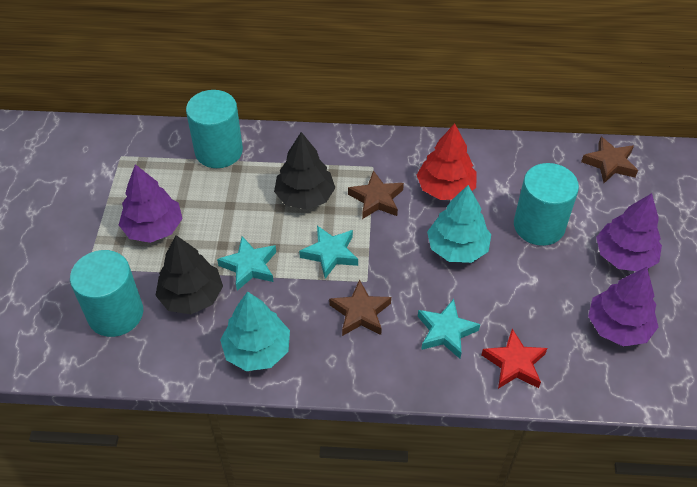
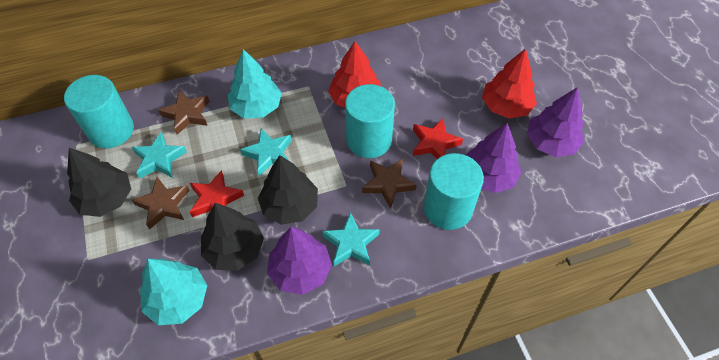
black tree: 2 -> 3
red star: 1 -> 2
red tree: 1 -> 2

